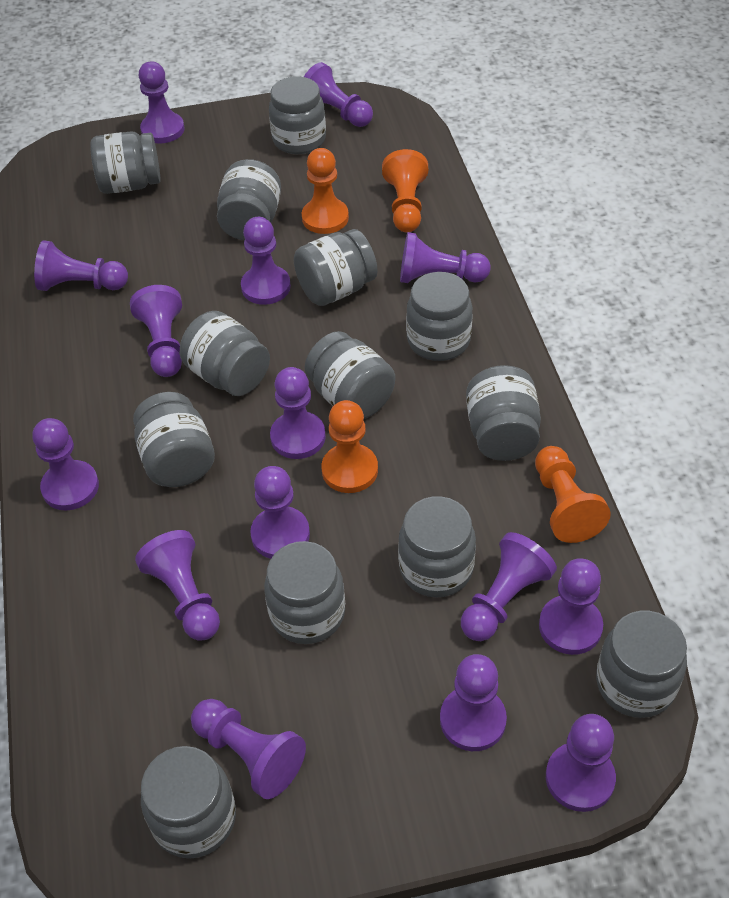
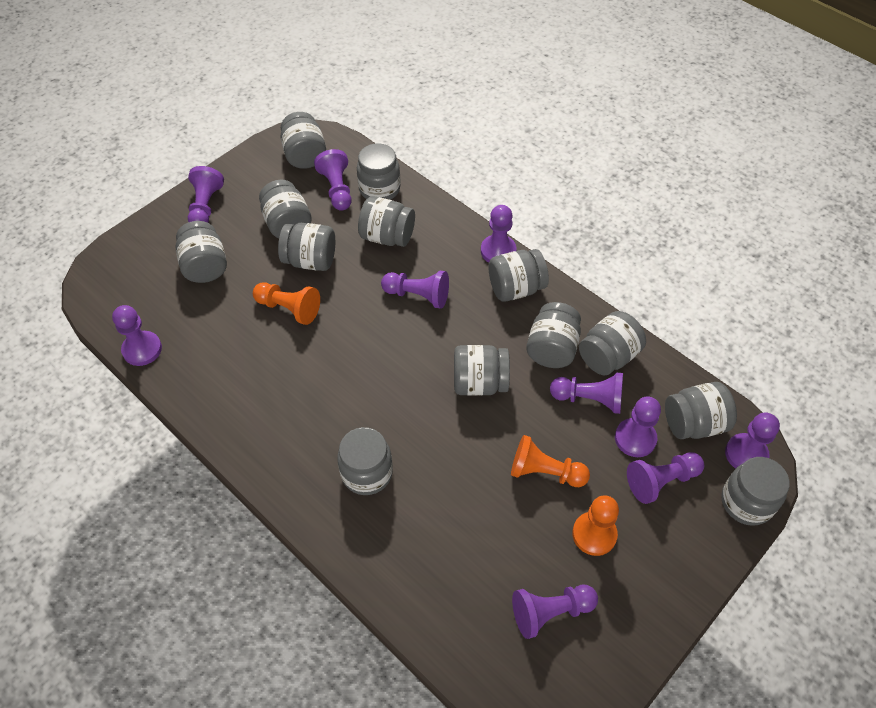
orange pawn: 4 -> 3
purple pawn: 15 -> 10

